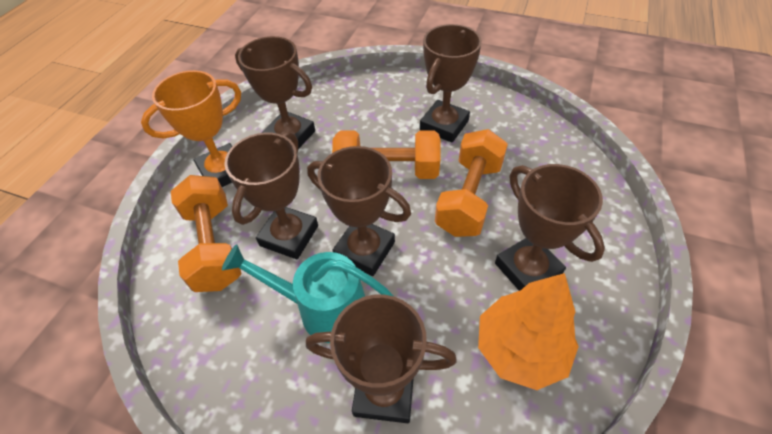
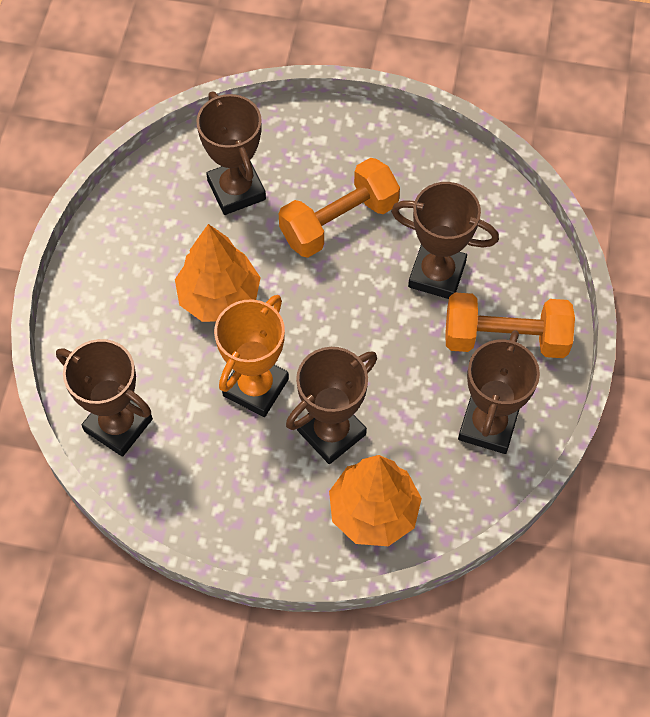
brown trophy: 6 -> 5
orange dumbbell: 3 -> 2
orange tree: 1 -> 2
turquoise watering can: 1 -> 0

